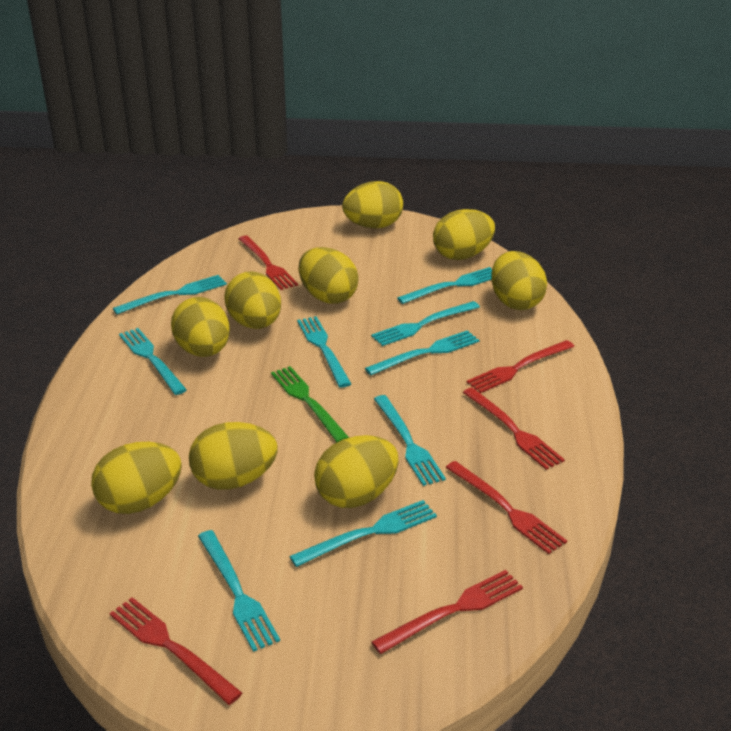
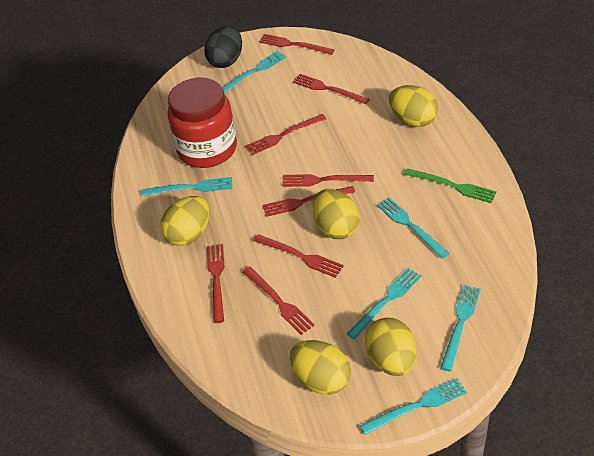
black egg: 0 -> 1
red fork: 6 -> 8
red jar: 0 -> 1
turquoise fork: 9 -> 6
yellow egg: 9 -> 5

